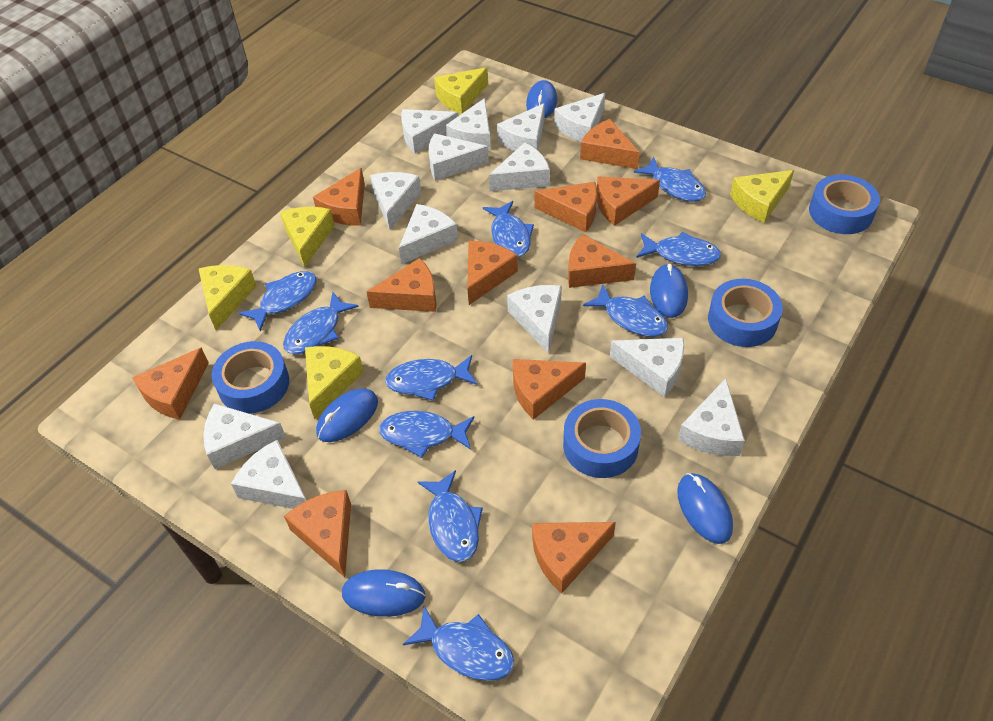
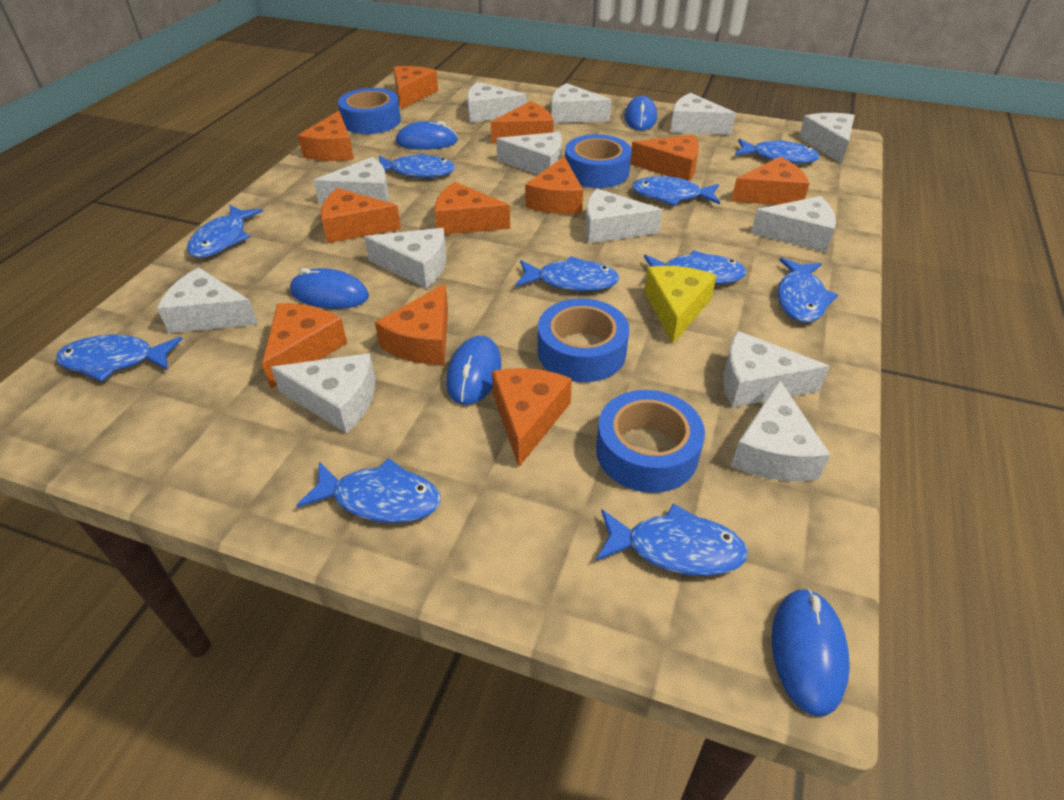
yellow cheese: 5 -> 1

